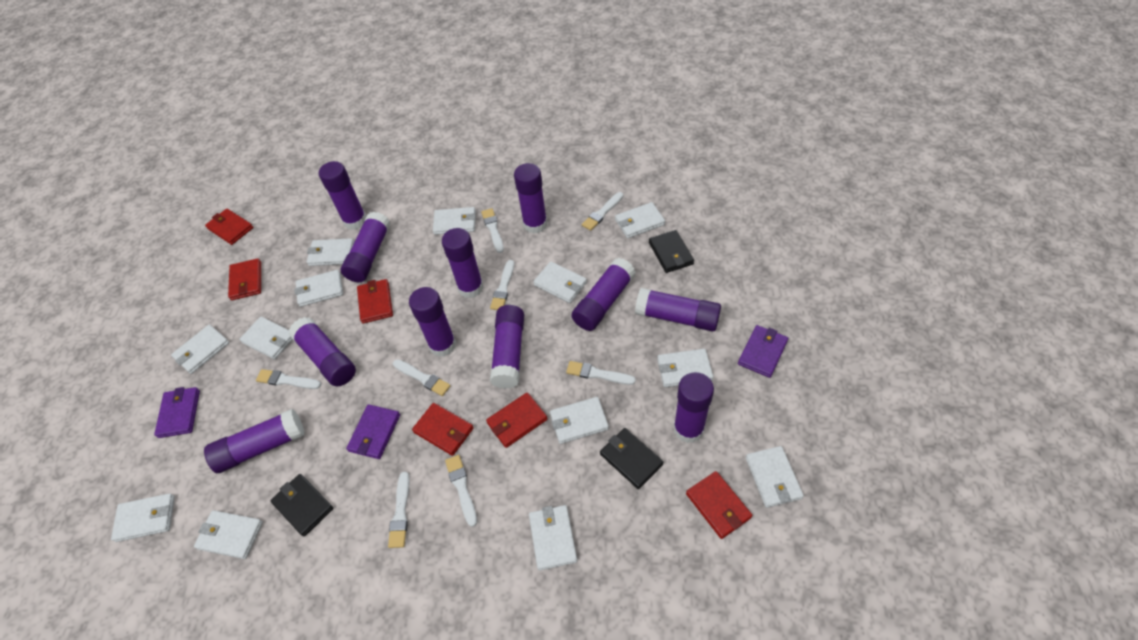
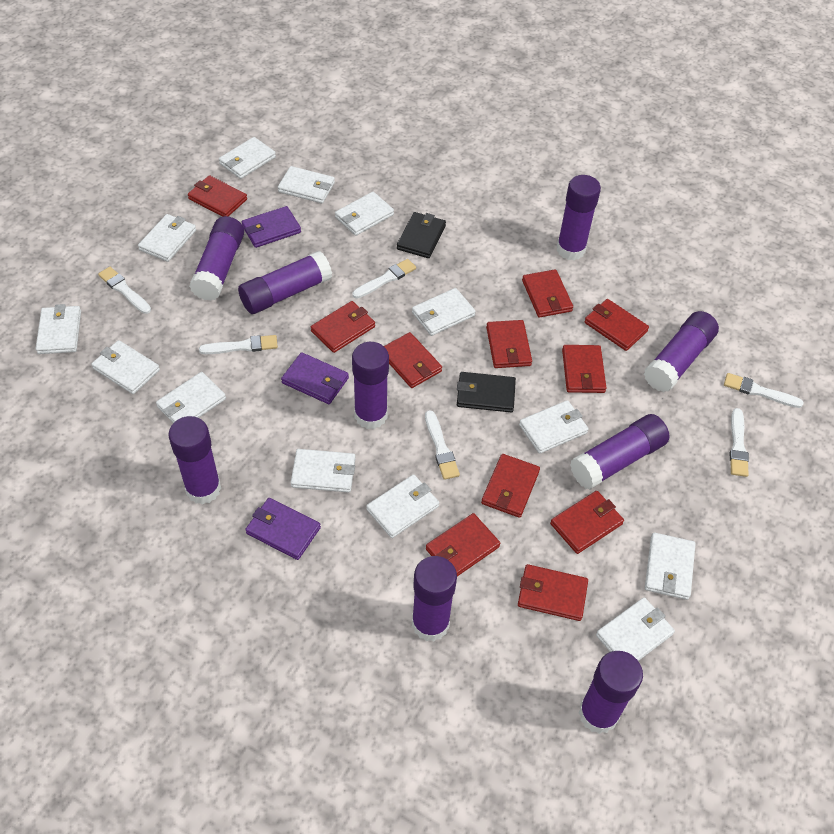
black wallet: 3 -> 2
purple glue stick: 11 -> 9
red wallet: 6 -> 11
white brush: 8 -> 6

